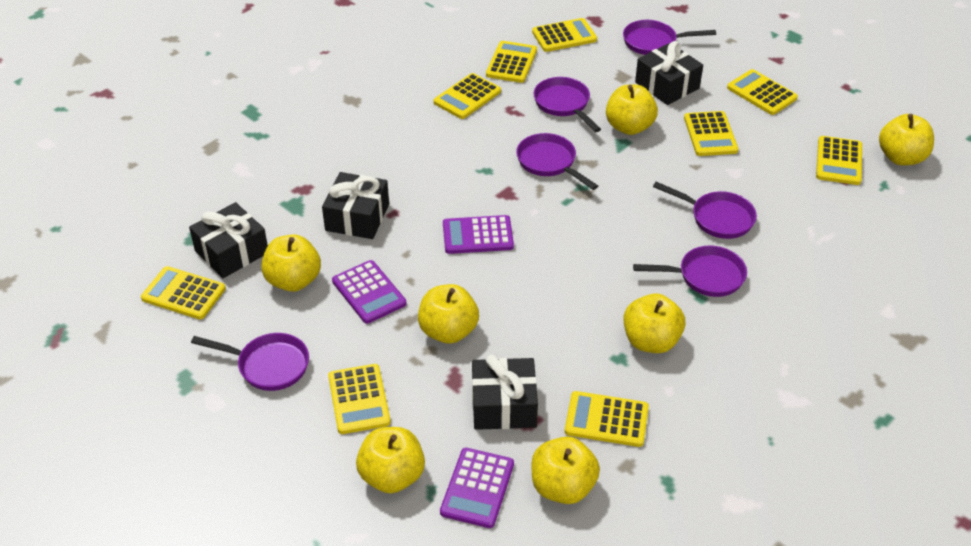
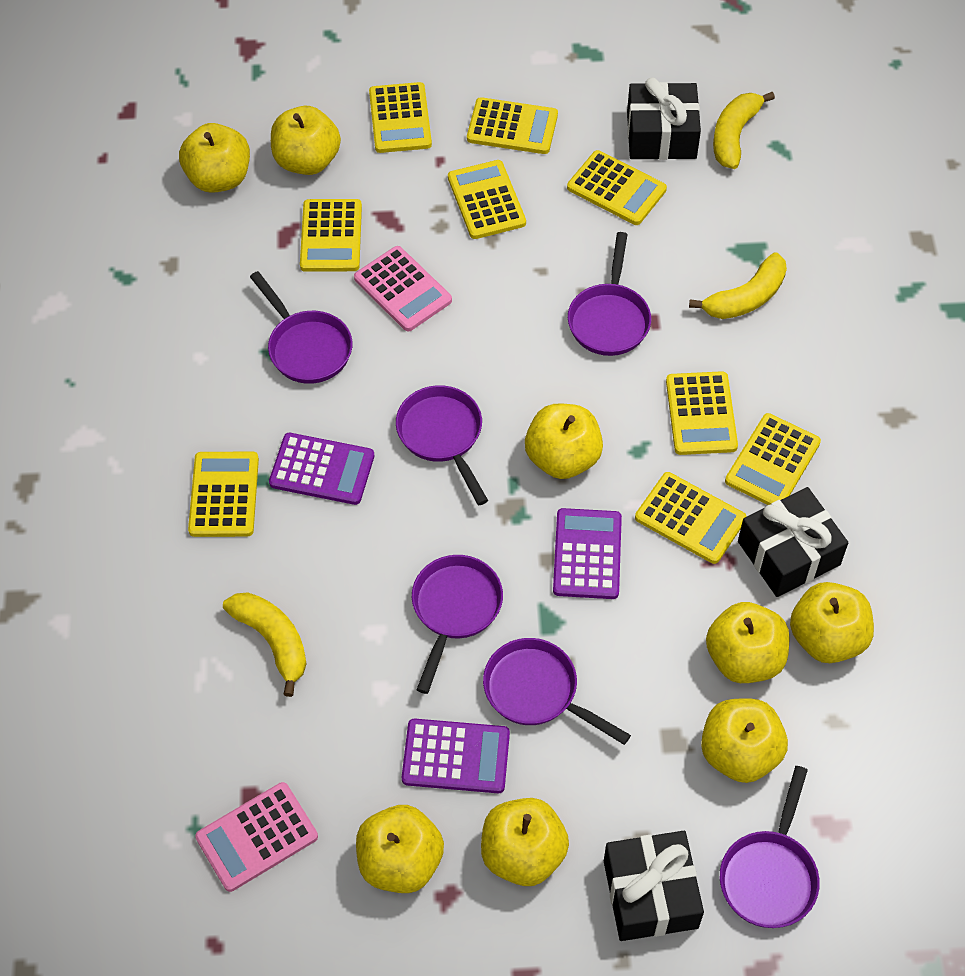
black gift: 4 -> 3
pink calculator: 0 -> 2
yellow apple: 7 -> 8
yellow banana: 0 -> 3

